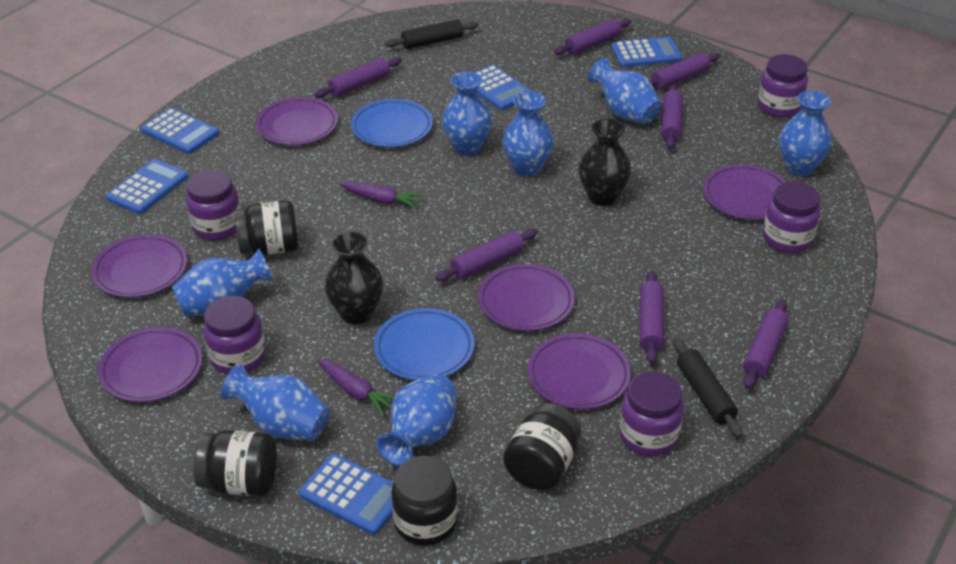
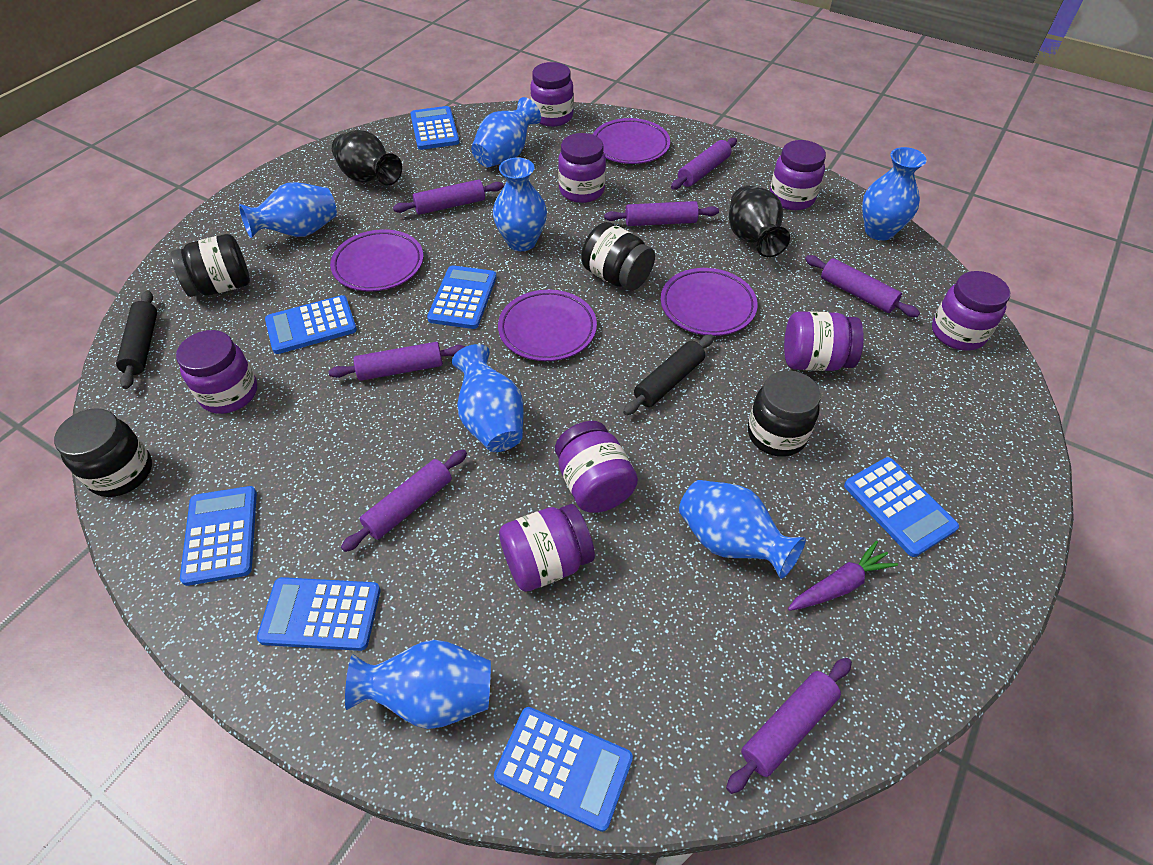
blue calculator: 5 -> 7
blue plate: 2 -> 0
purple carrot: 2 -> 1
purple jar: 5 -> 8
purple plate: 6 -> 4

